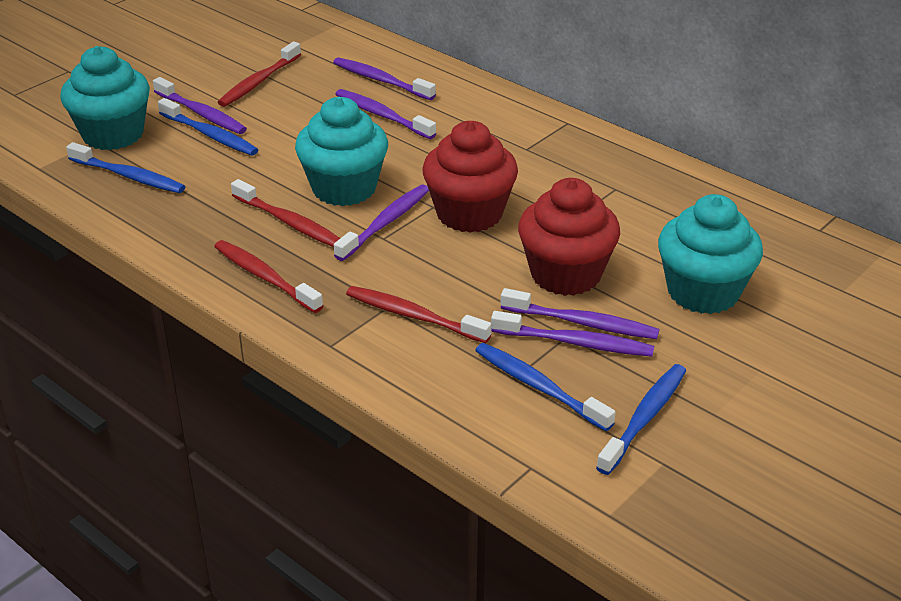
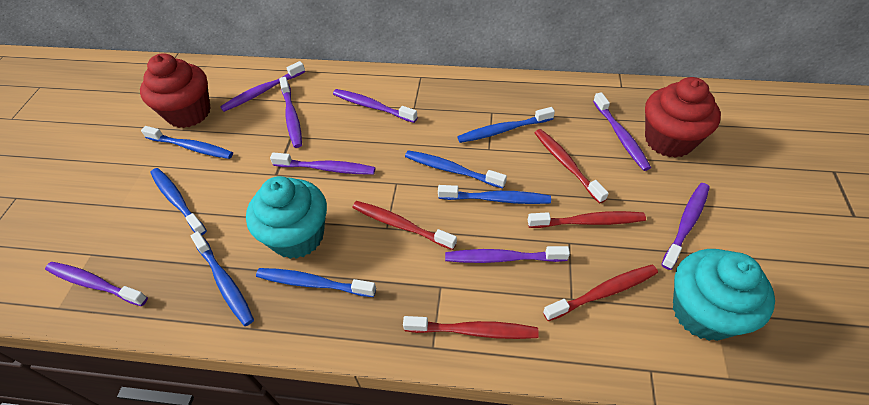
blue toothbrush: 4 -> 7
purple toothbrush: 6 -> 8
red toothbrush: 4 -> 5
turquoise cupcake: 3 -> 2

